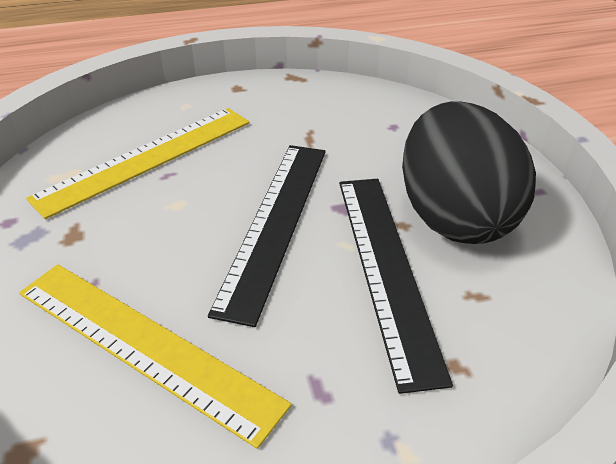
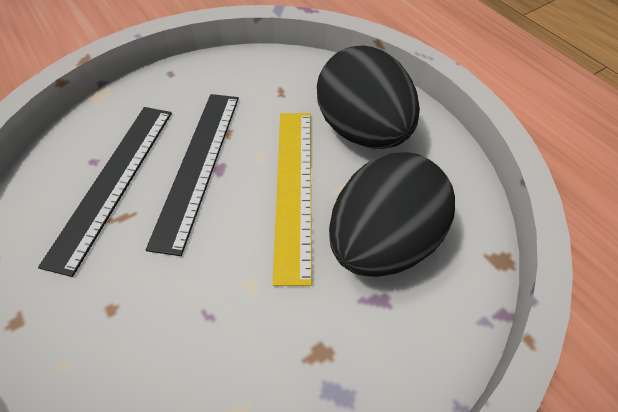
black egg: 1 -> 2
yellow ruler: 2 -> 1

